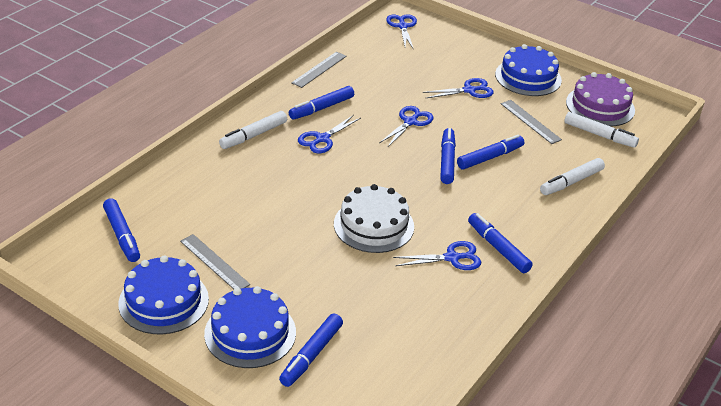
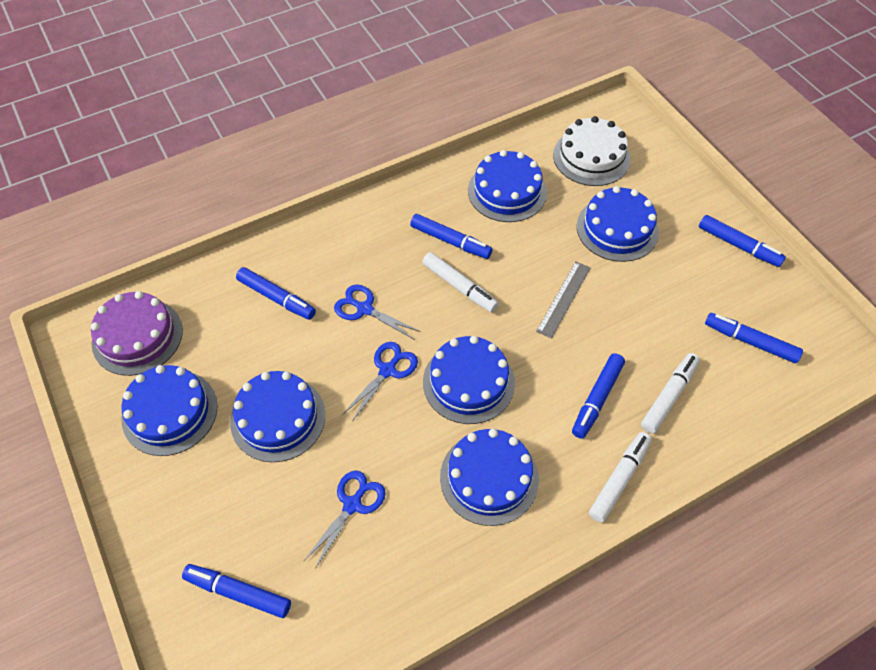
blue cake: 3 -> 6
blue scissors: 5 -> 3
grey ruler: 3 -> 1

